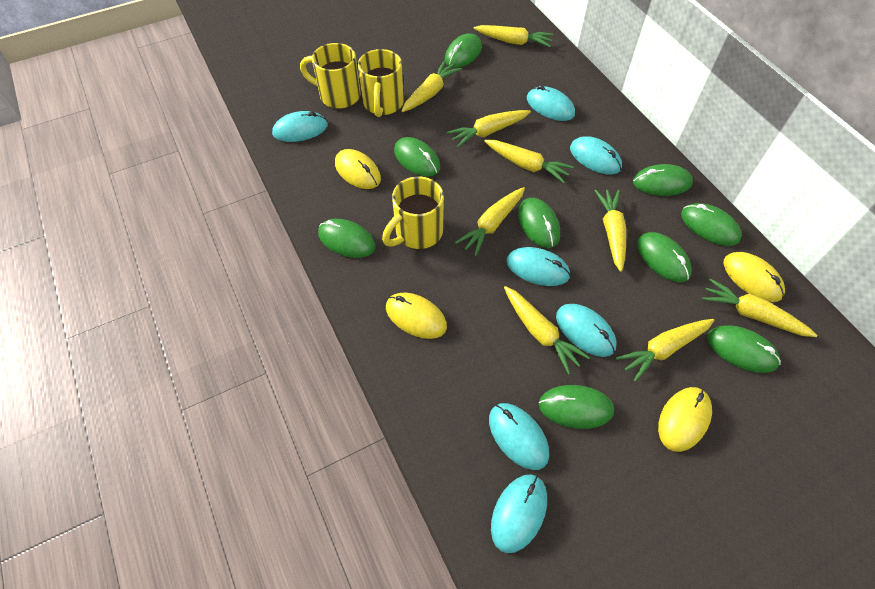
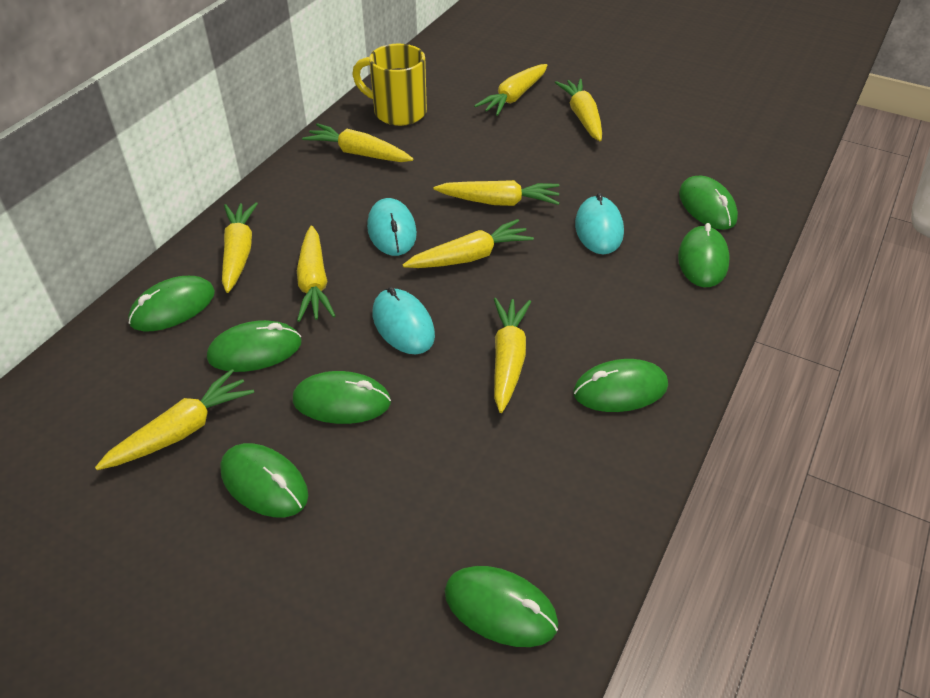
green mouse: 9 -> 8
turquoise mouse: 7 -> 3
yellow mouse: 4 -> 0
yellow mug: 3 -> 1

